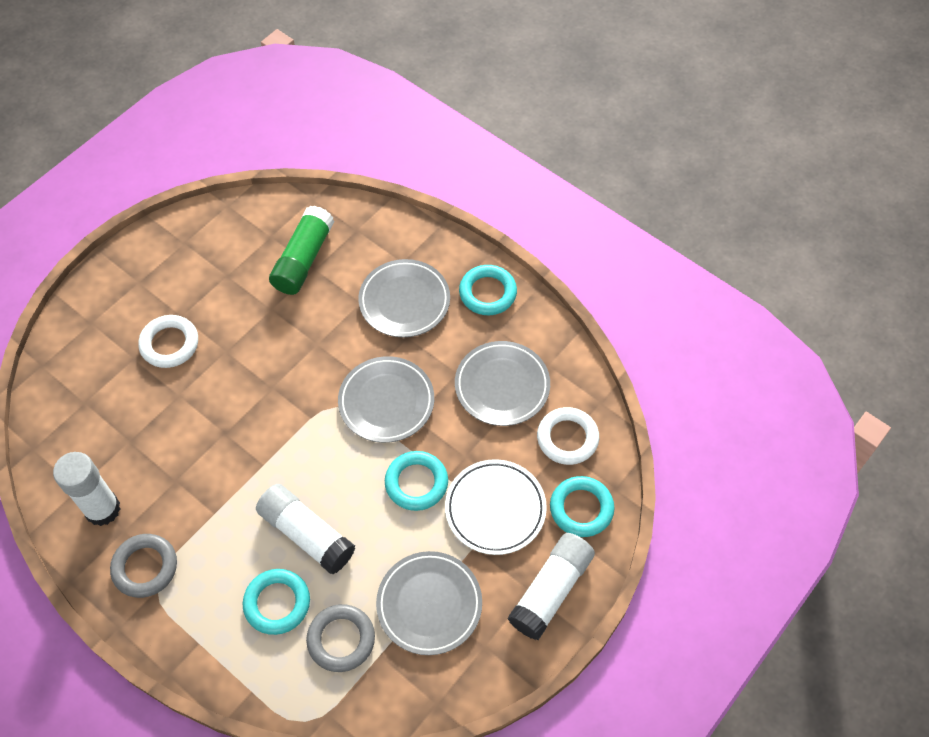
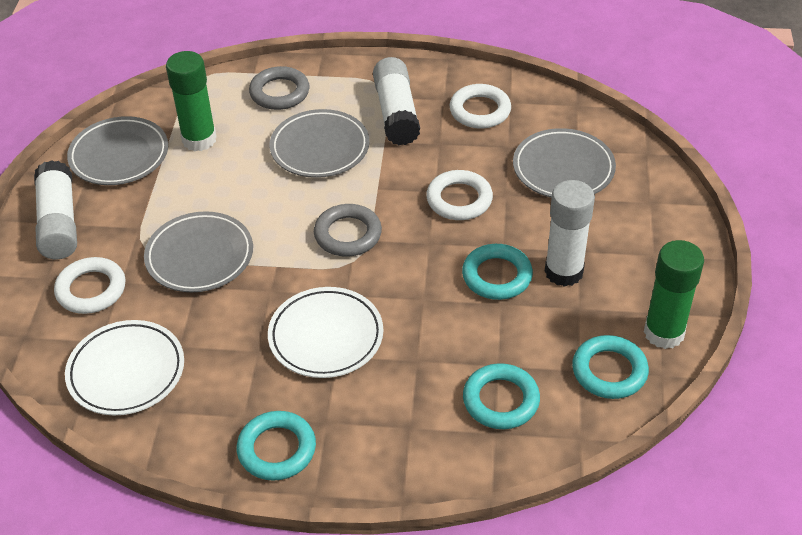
green glue stick: 1 -> 2
white plate: 1 -> 2
white ring: 2 -> 3

